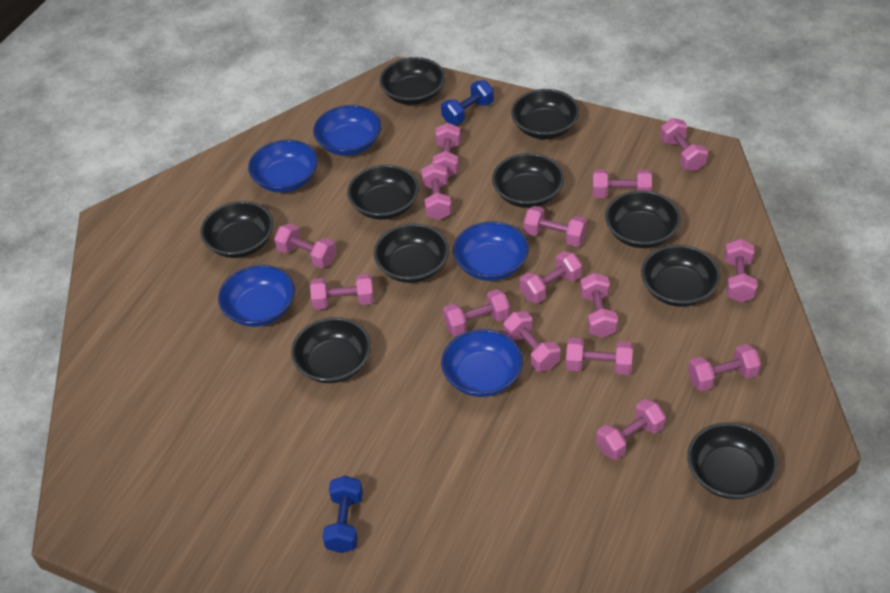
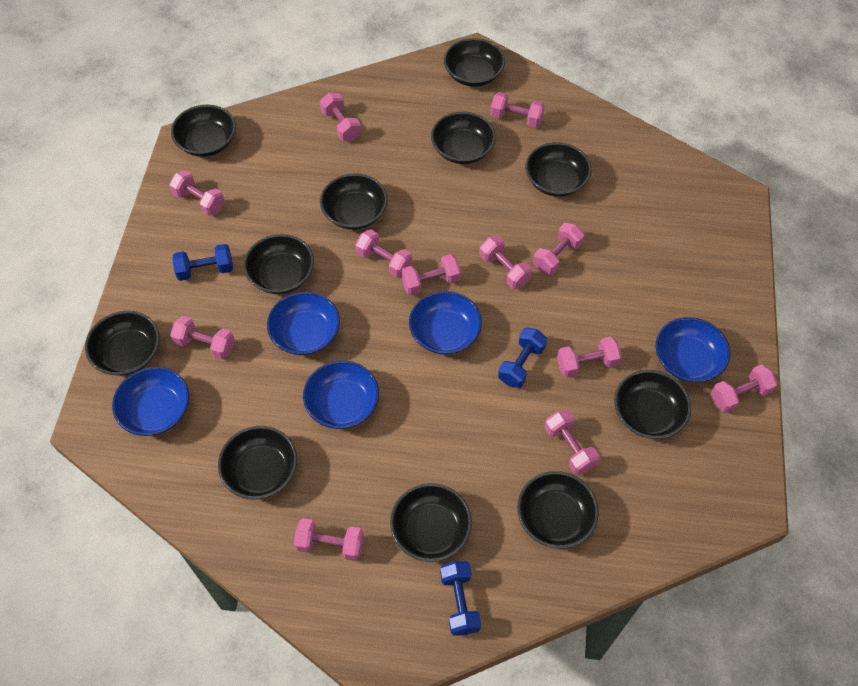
black bowl: 10 -> 11
blue dumbbell: 2 -> 3
pink dumbbell: 15 -> 12

